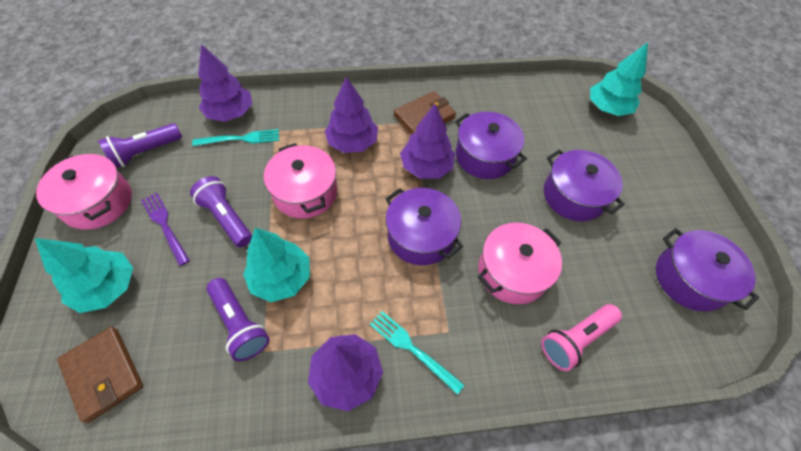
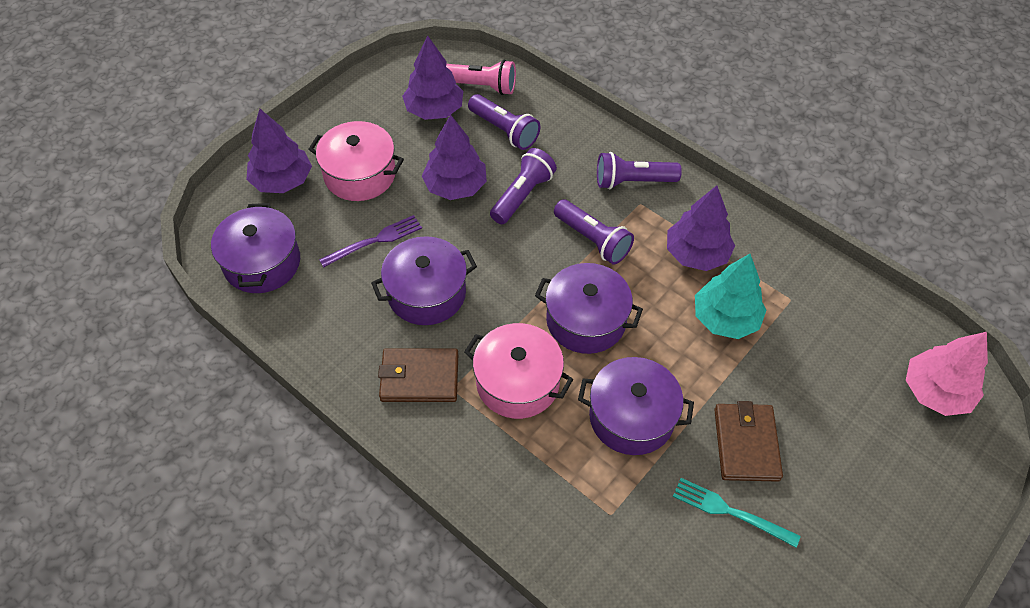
pink pot: 3 -> 2
pink tree: 0 -> 1
purple flashlight: 3 -> 4
turquoise fork: 2 -> 1
turquoise tree: 3 -> 1

